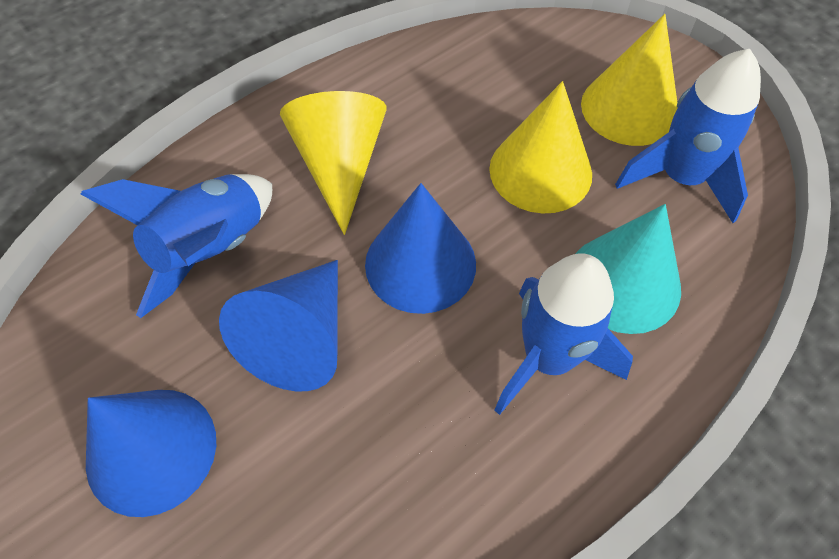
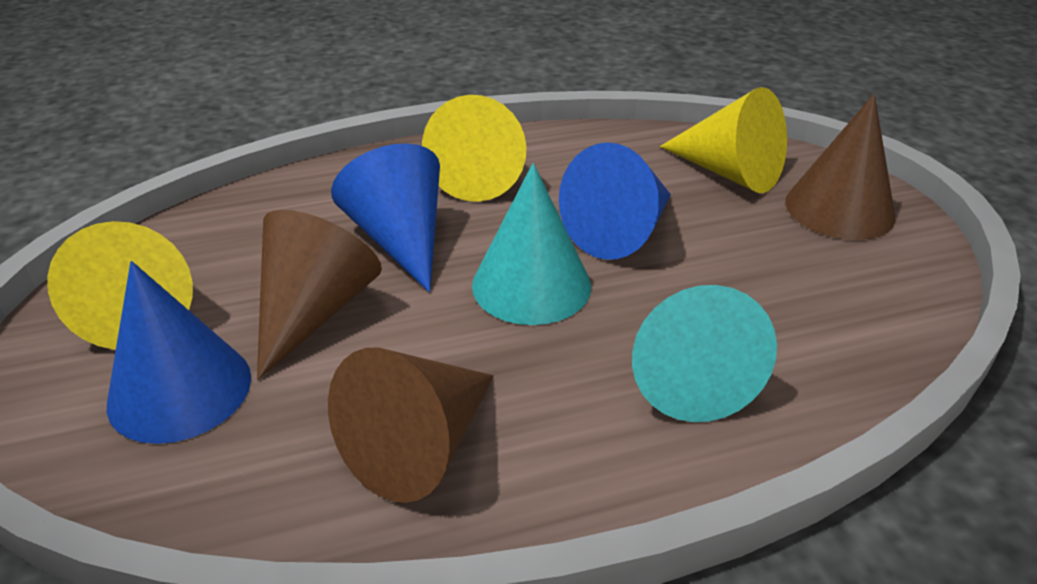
blue rocket: 3 -> 0
brown cone: 0 -> 3
turquoise cone: 1 -> 2

